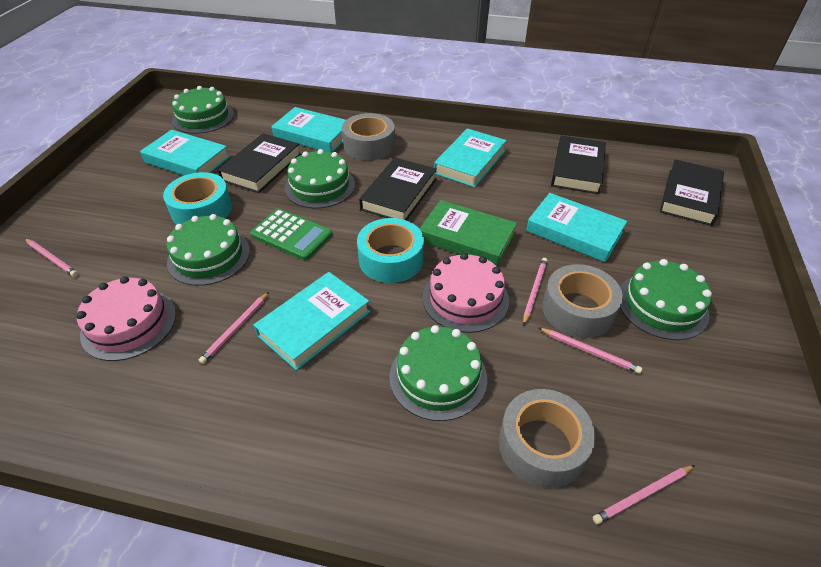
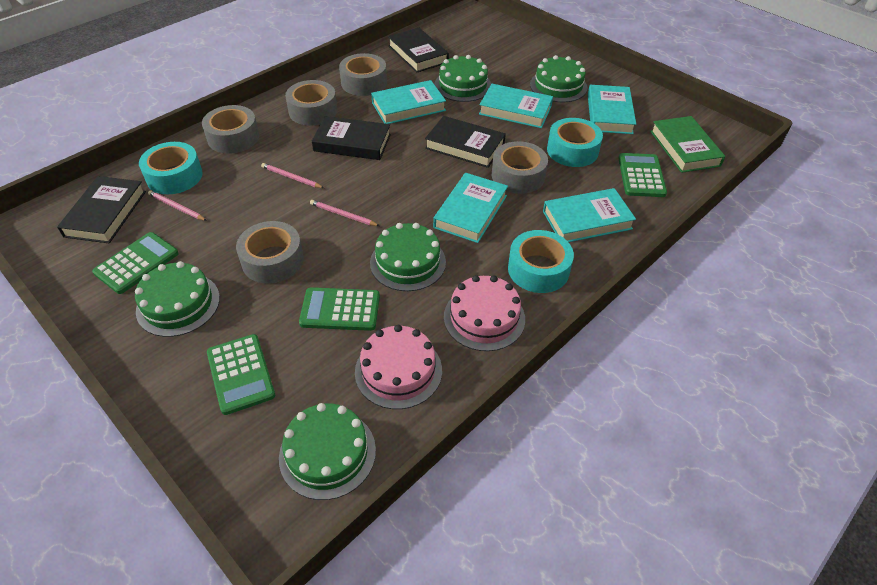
green calculator: 1 -> 4
grey tape: 3 -> 5
pink pencil: 5 -> 3
turquoise tape: 2 -> 3

